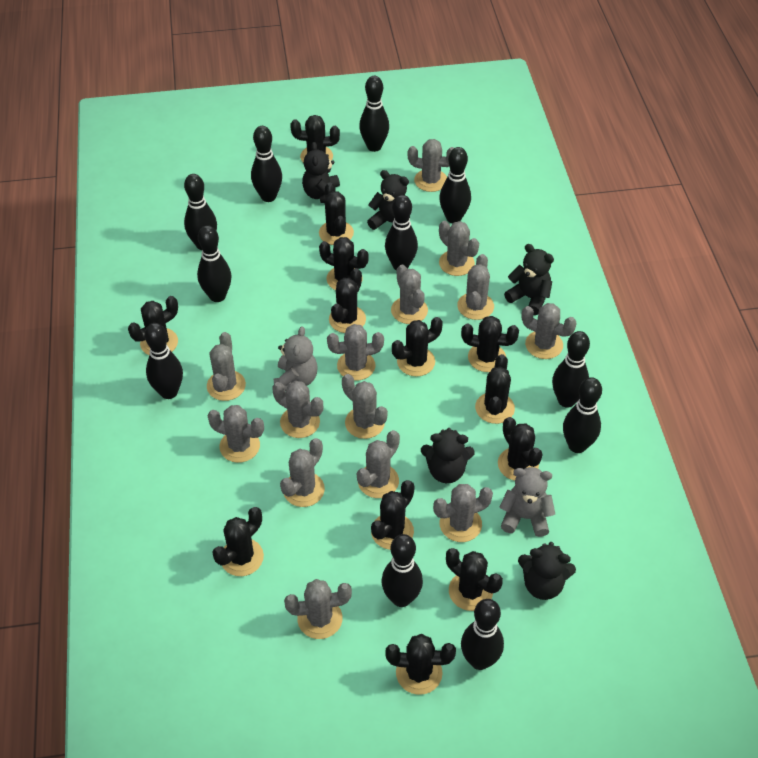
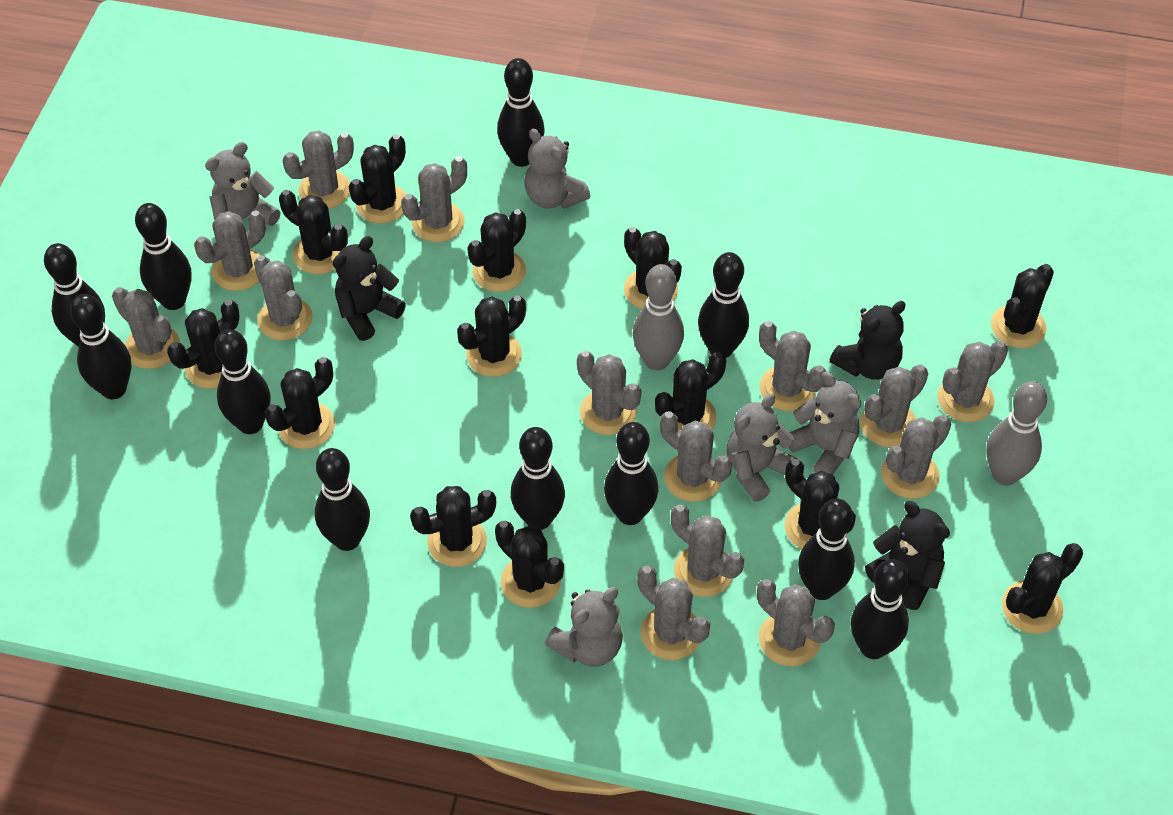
black teddy bear: 5 -> 3
grey bowling pin: 0 -> 2
grey teddy bear: 2 -> 5

